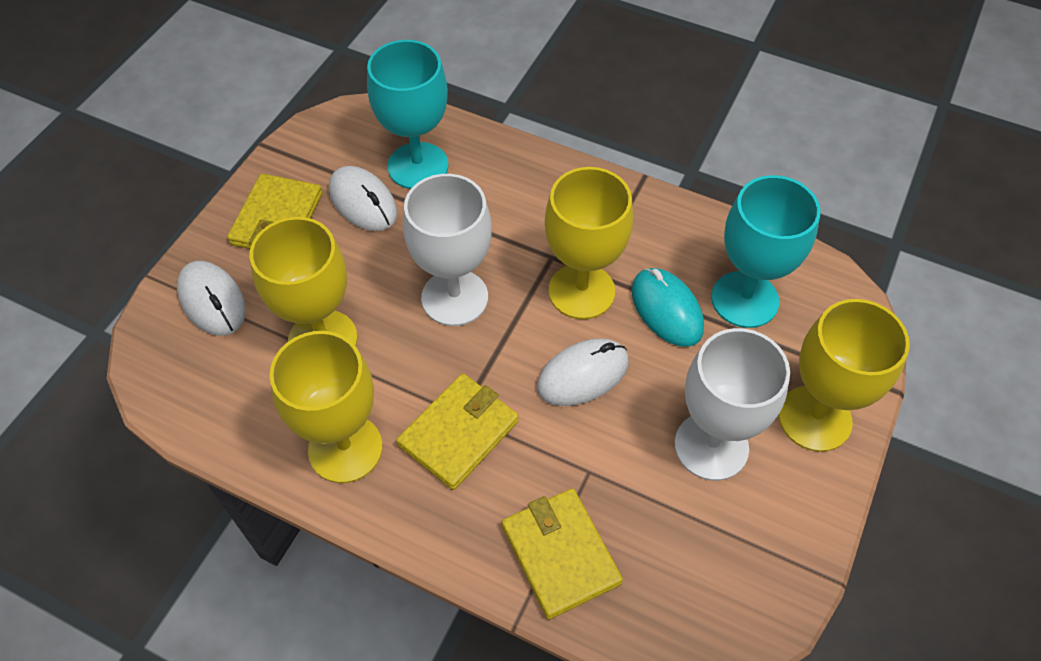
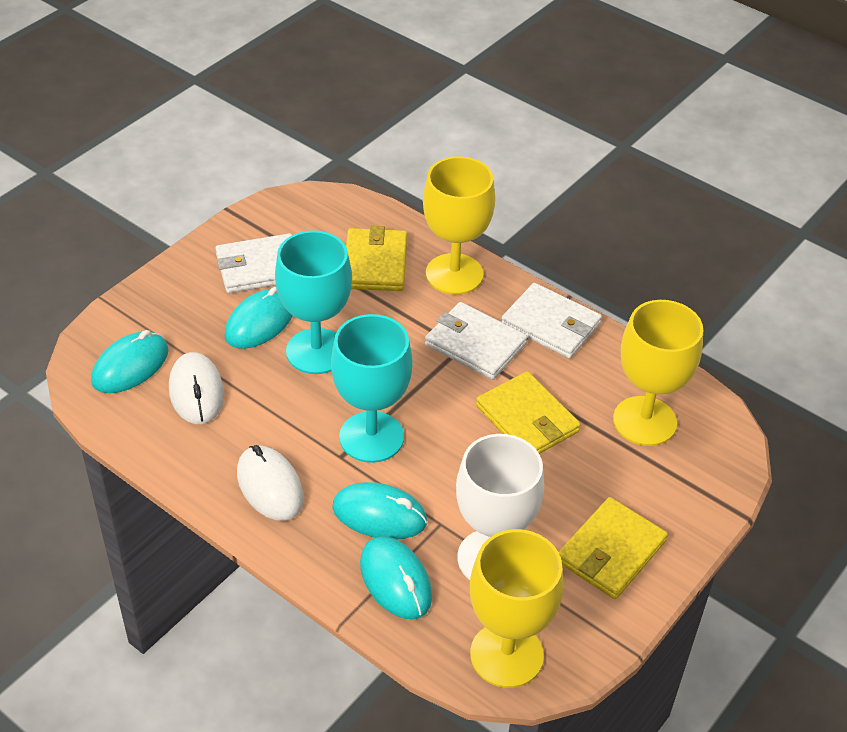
turquoise mouse: 1 -> 4
white goblet: 2 -> 1
white mouse: 3 -> 2
white wallet: 0 -> 3
yellow goblet: 4 -> 3

